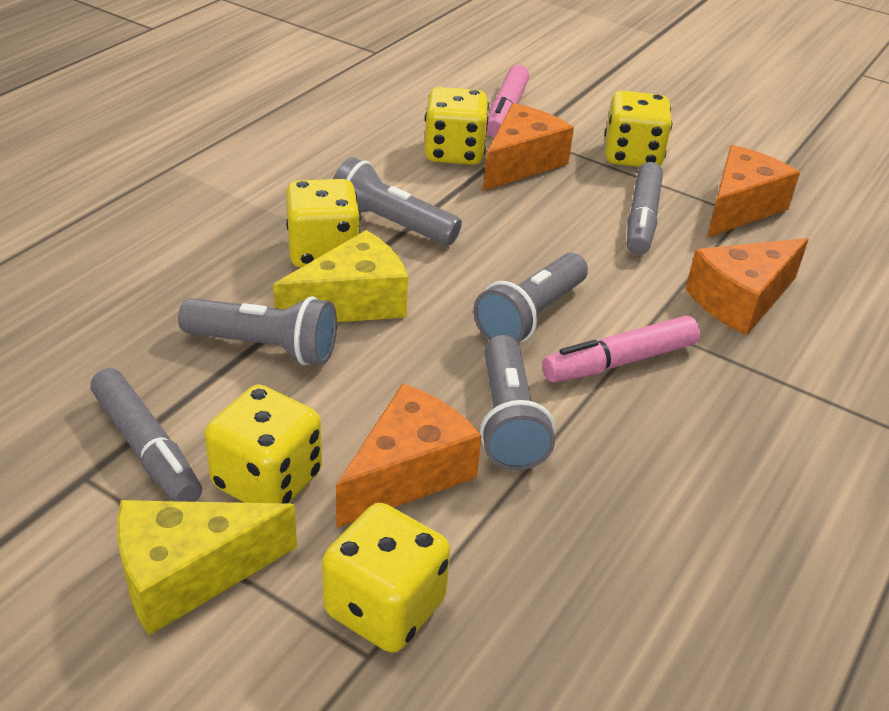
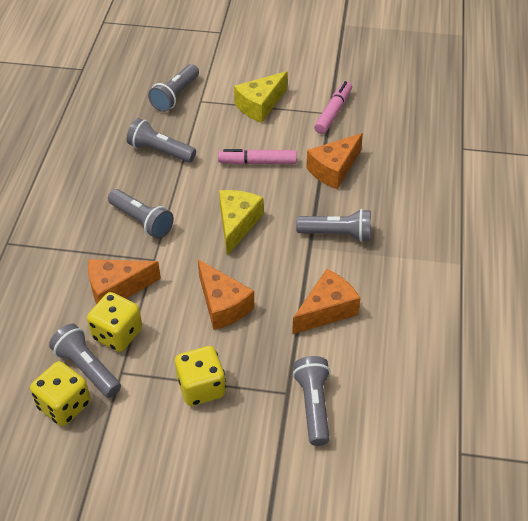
grey flashlight: 4 -> 6
grey marker: 2 -> 0
yellow dice: 5 -> 3

